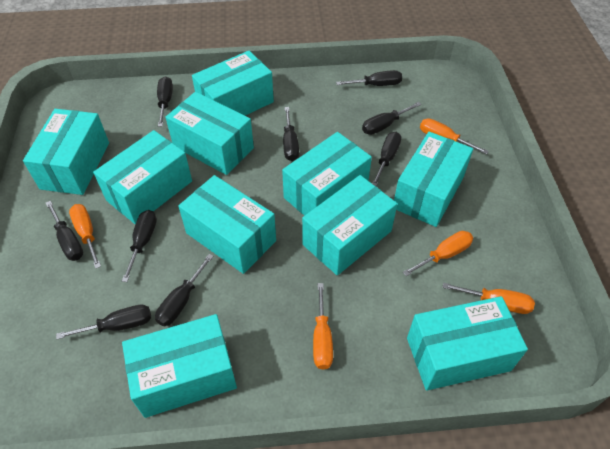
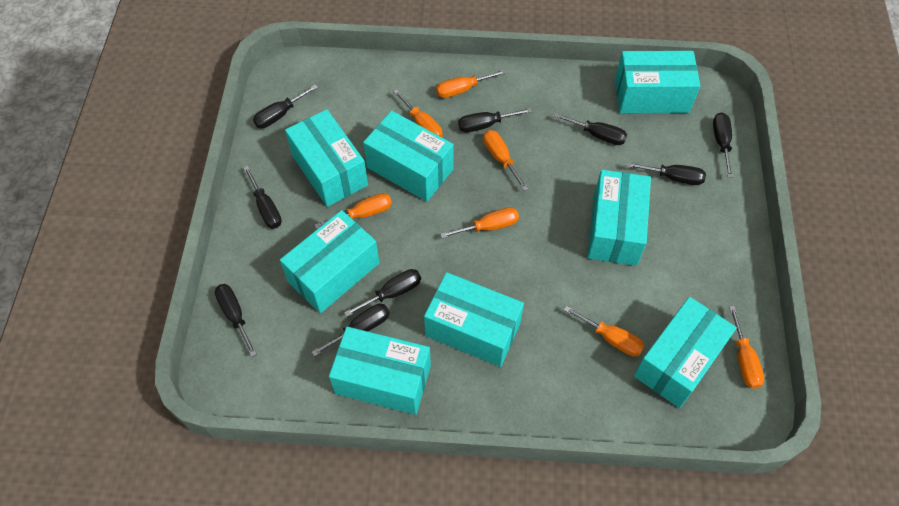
orange screwdriver: 5 -> 7
turquoise box: 10 -> 8

